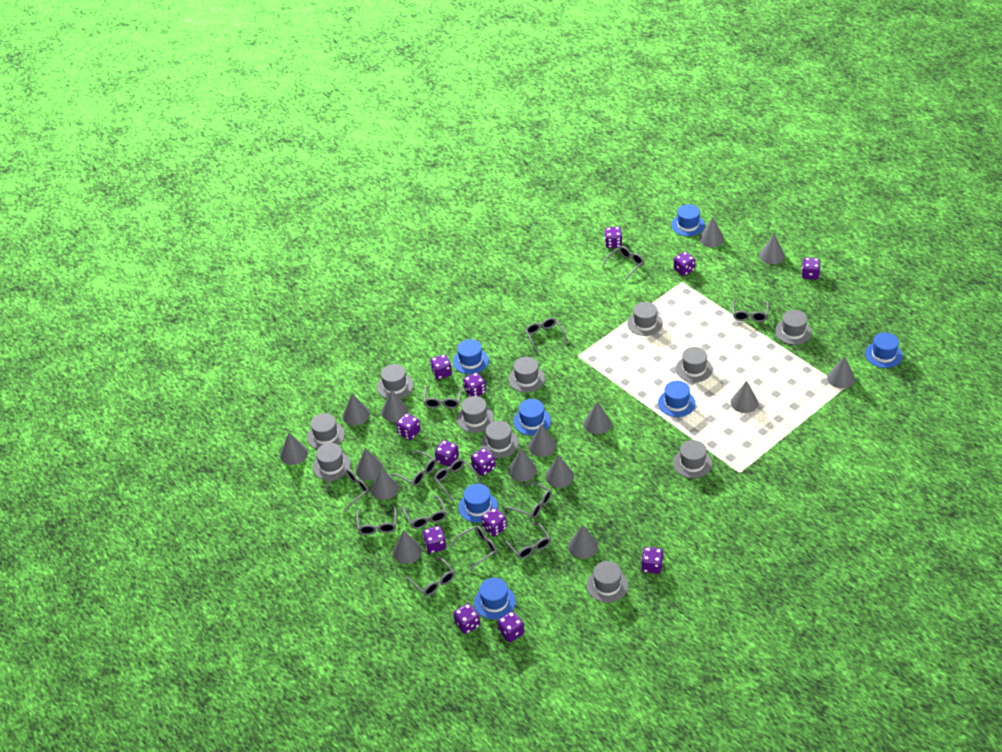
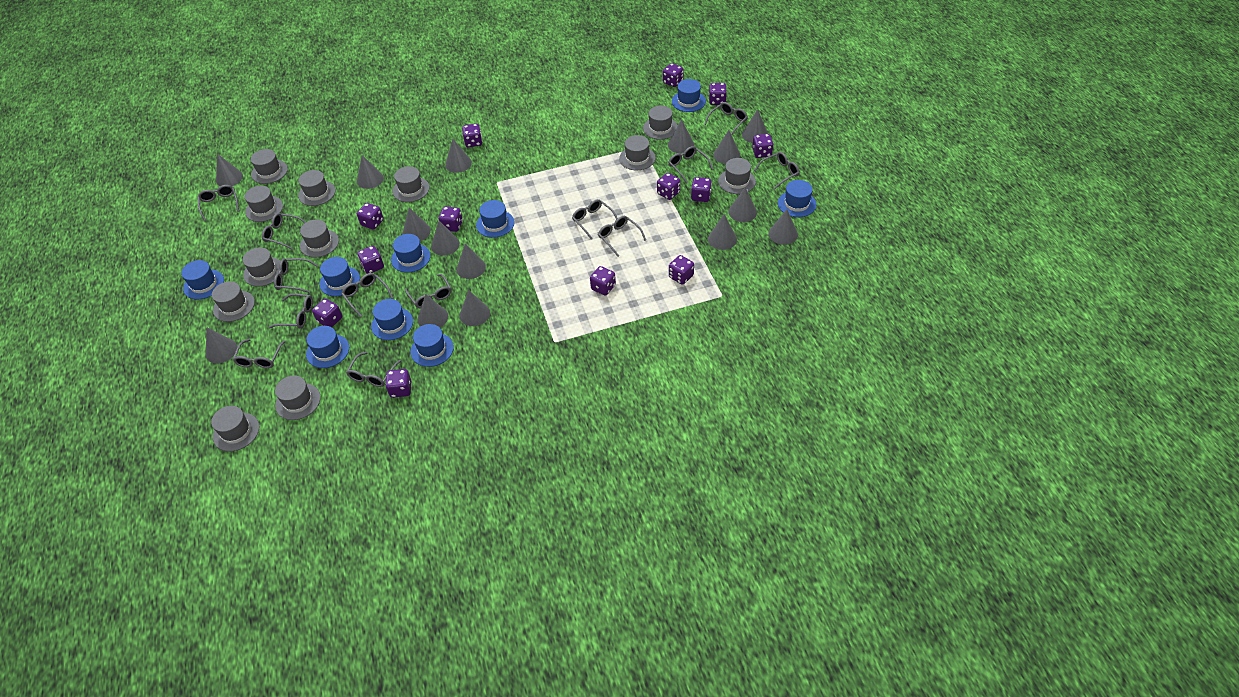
blue hat: 7 -> 9
grey hat: 11 -> 12

